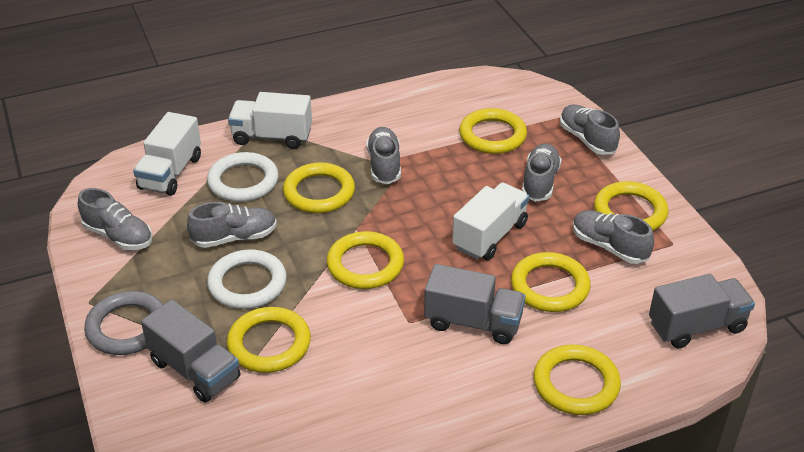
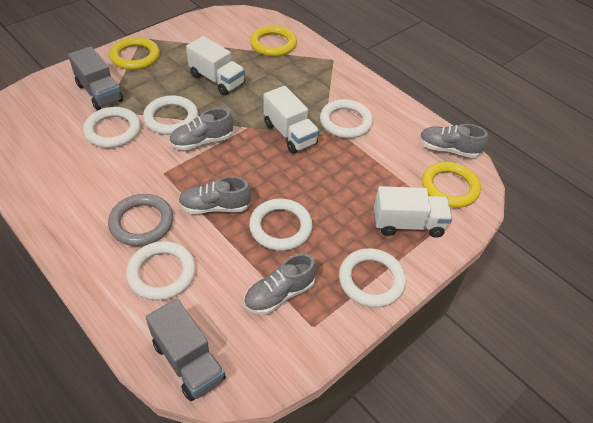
grey shoe: 6 -> 4
grey truck: 3 -> 2
white ring: 2 -> 6
yellow ring: 7 -> 3

